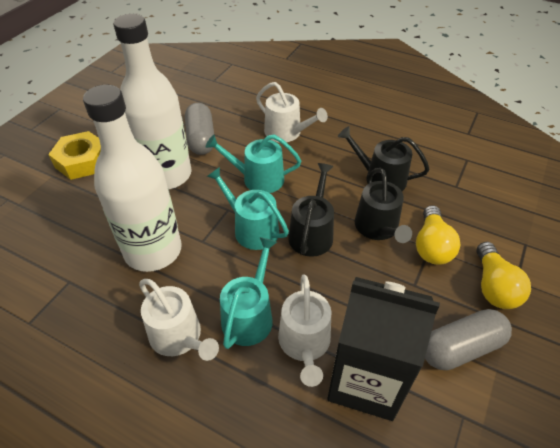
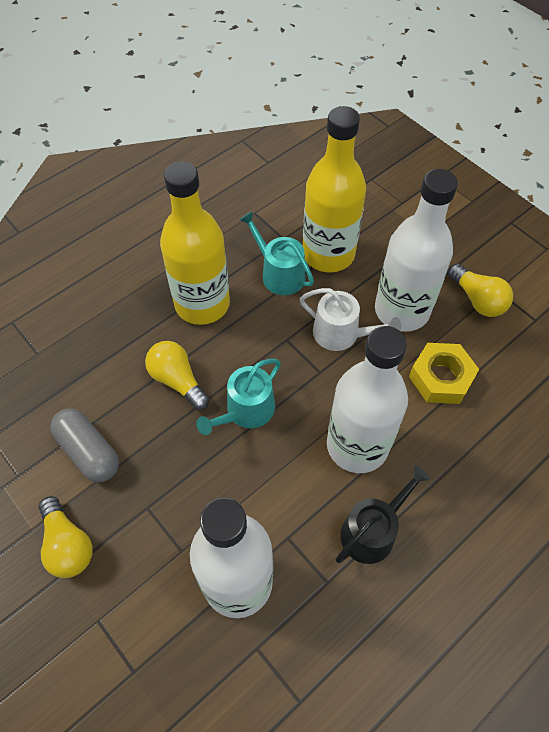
black carton: 1 -> 0
black watering can: 3 -> 1
grey capsule: 2 -> 1
turquoise watering can: 3 -> 2
white bottle: 2 -> 3
white watering can: 3 -> 1
yellow bottle: 0 -> 2
yellow light bulb: 2 -> 3

